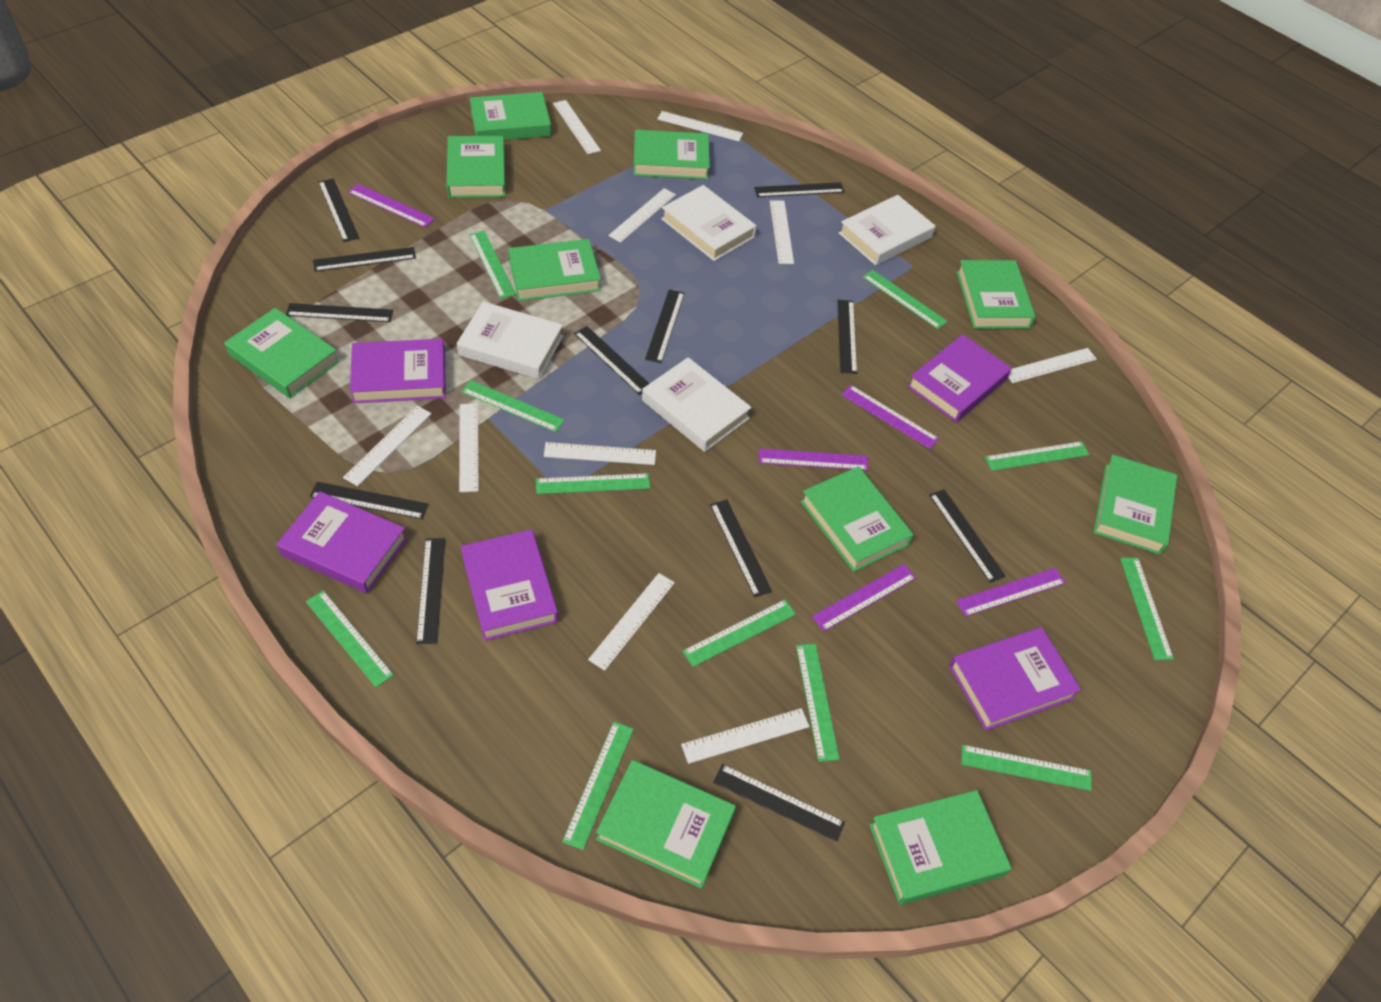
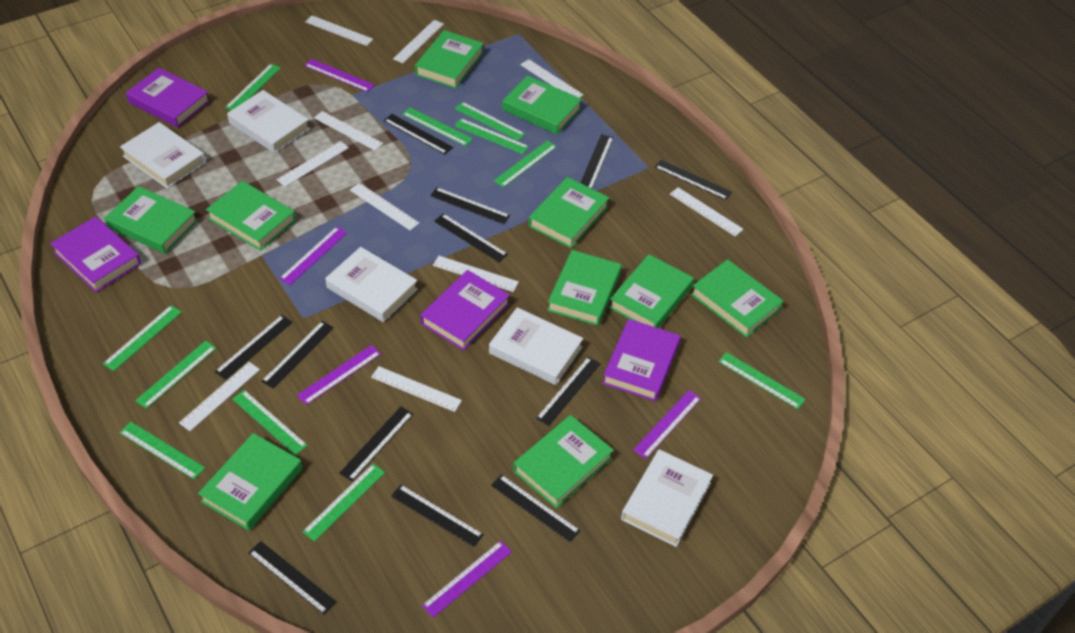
purple book: 5 -> 4
white book: 4 -> 5

